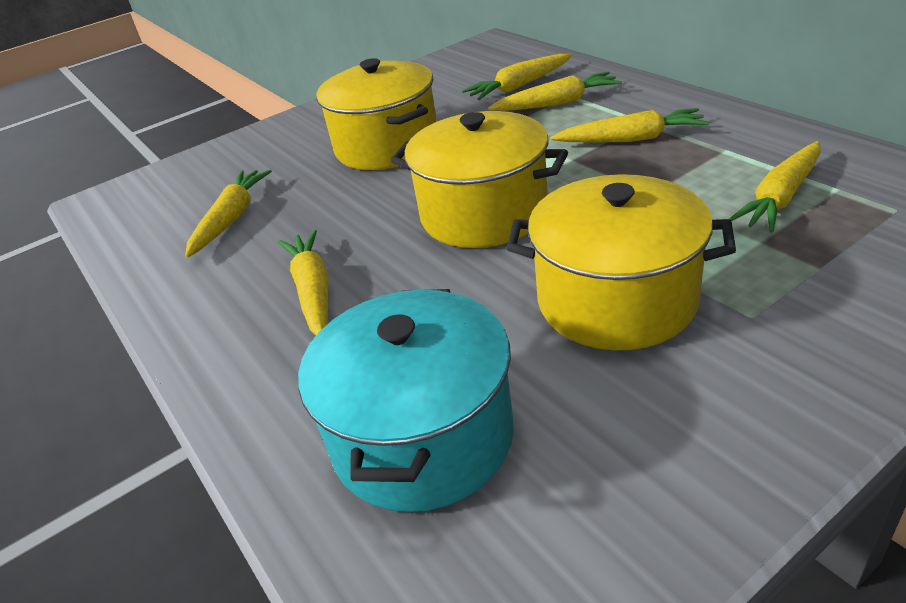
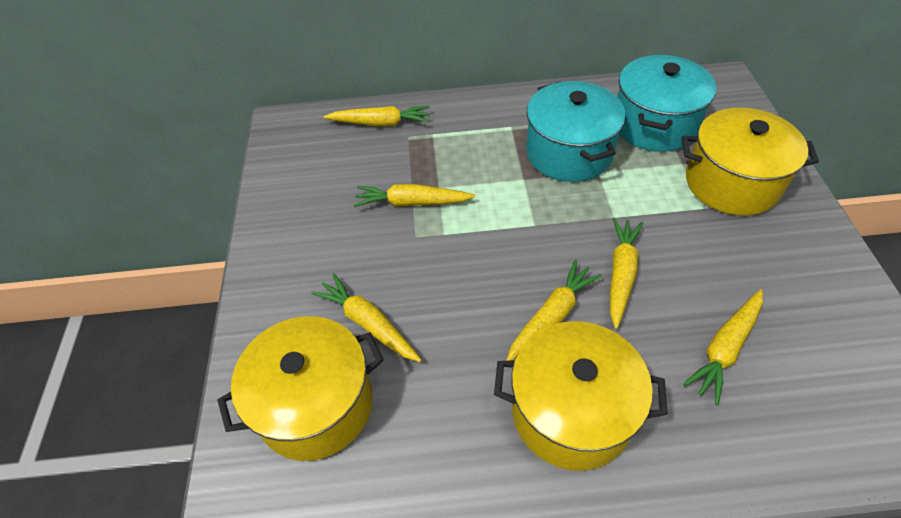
turquoise pot: 1 -> 2

